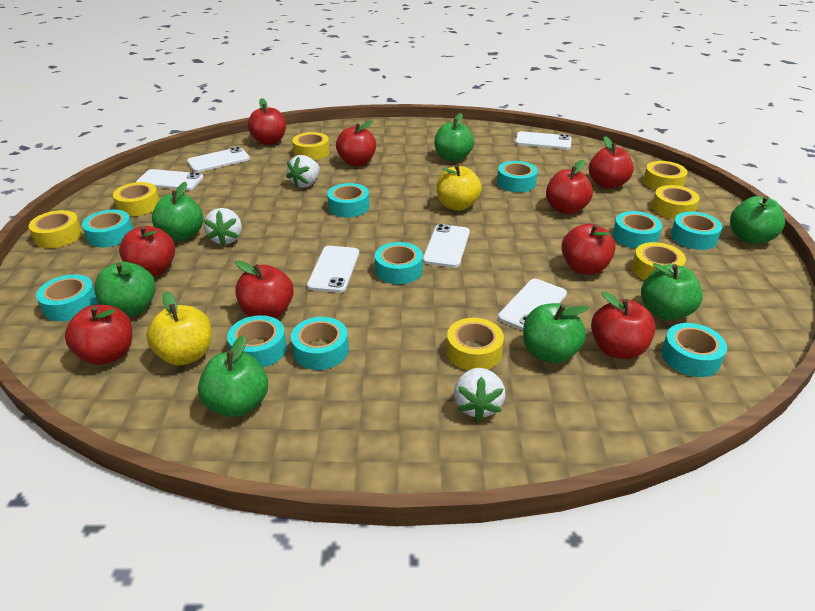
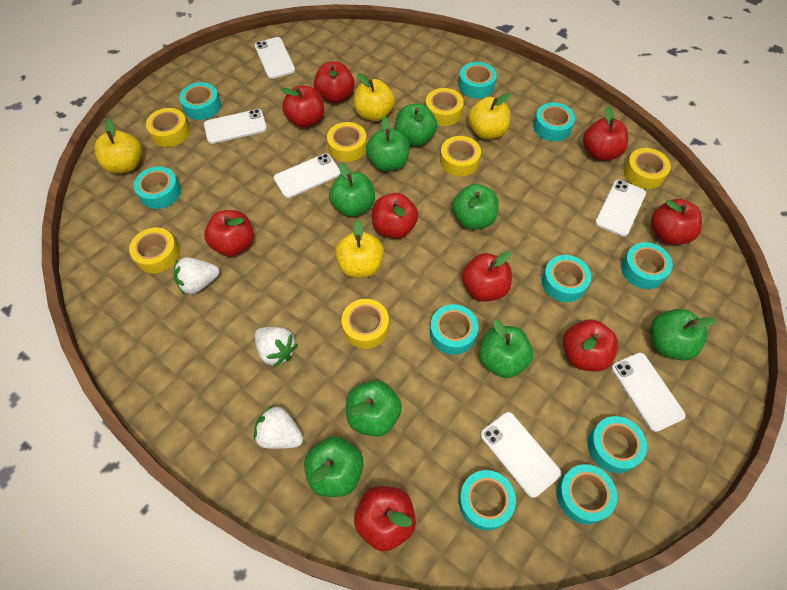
green apple: 7 -> 8
yellow apple: 2 -> 4

